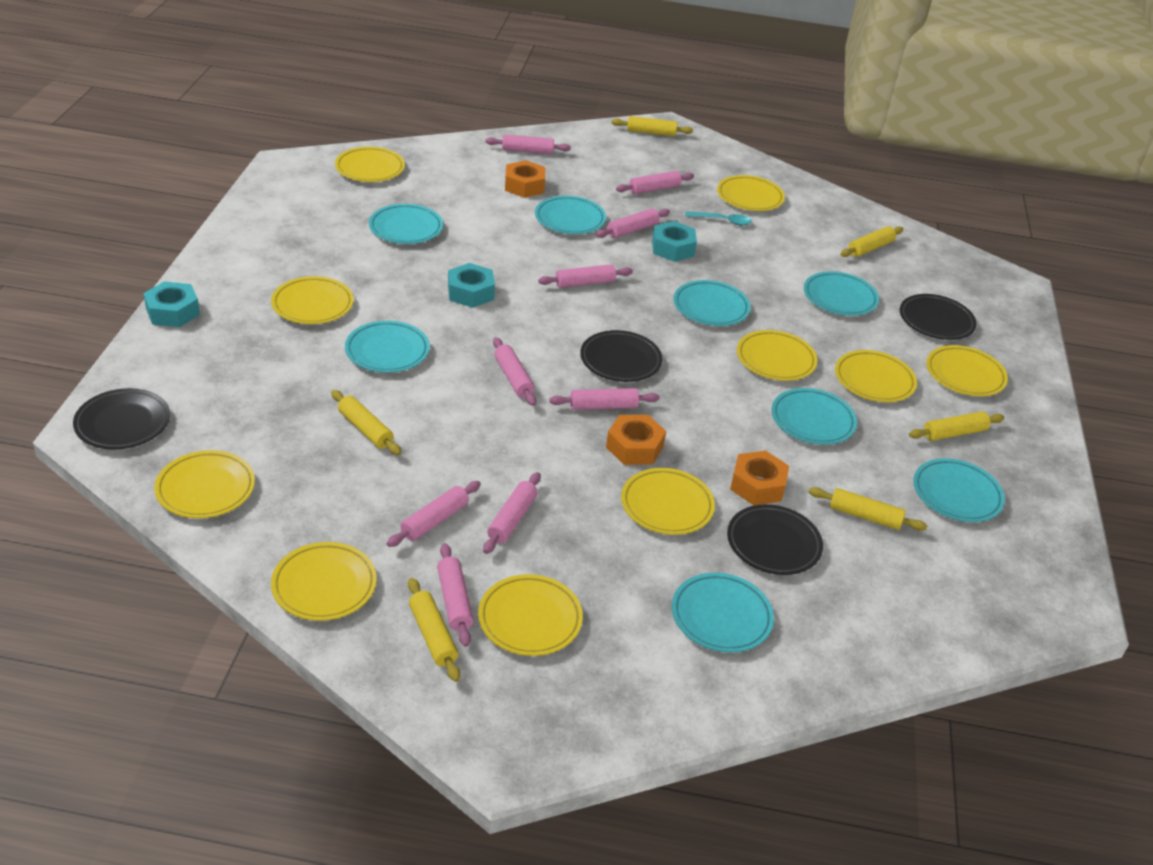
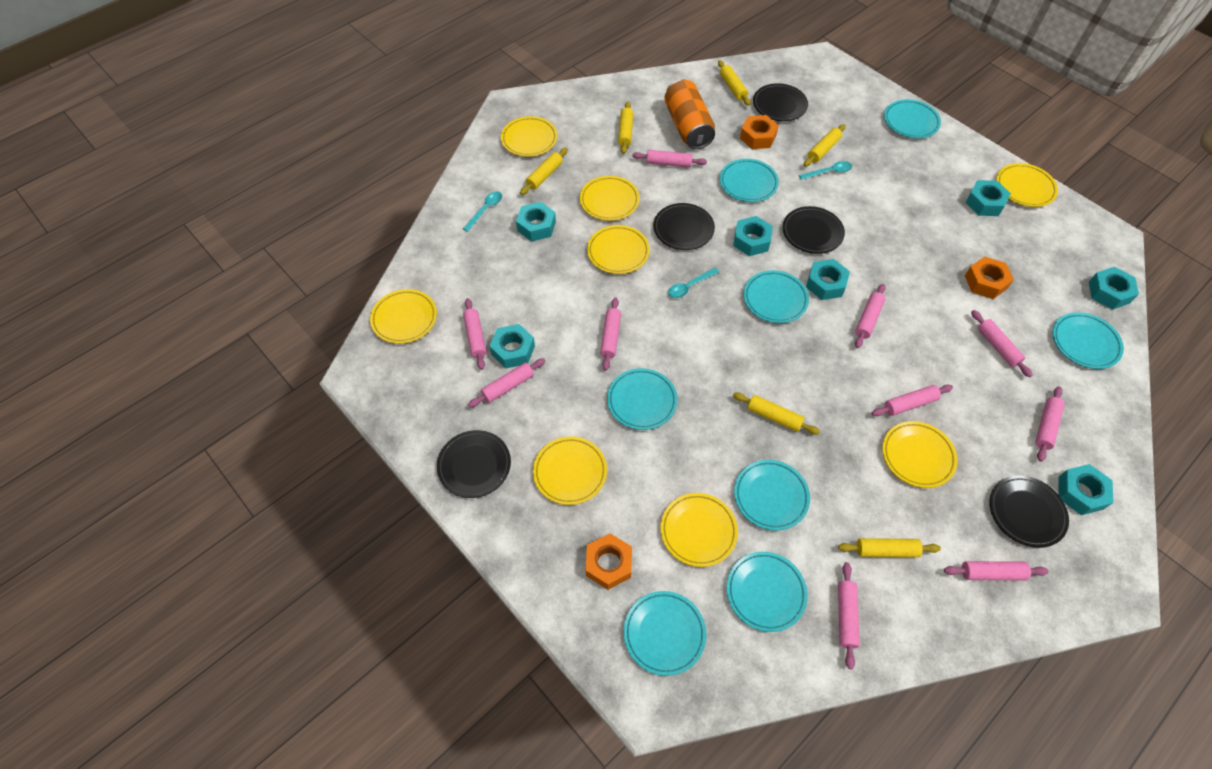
black plate: 4 -> 5
orange can: 0 -> 1
pink rolling pin: 9 -> 10
turquoise nut: 3 -> 7
turquoise spoon: 1 -> 3
yellow plate: 10 -> 8

